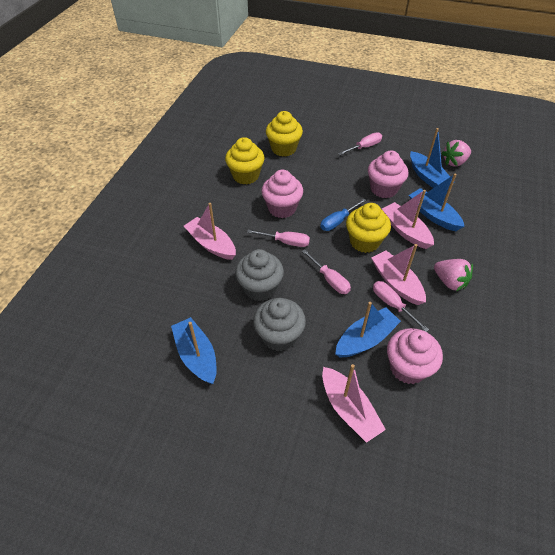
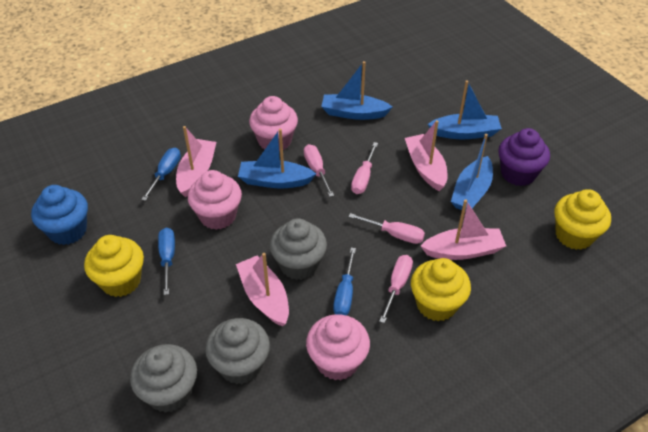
blue cupcake: 0 -> 1
blue screwdriver: 1 -> 3
grey cupcake: 2 -> 3
pink strawberry: 2 -> 0
purple cupcake: 0 -> 1

